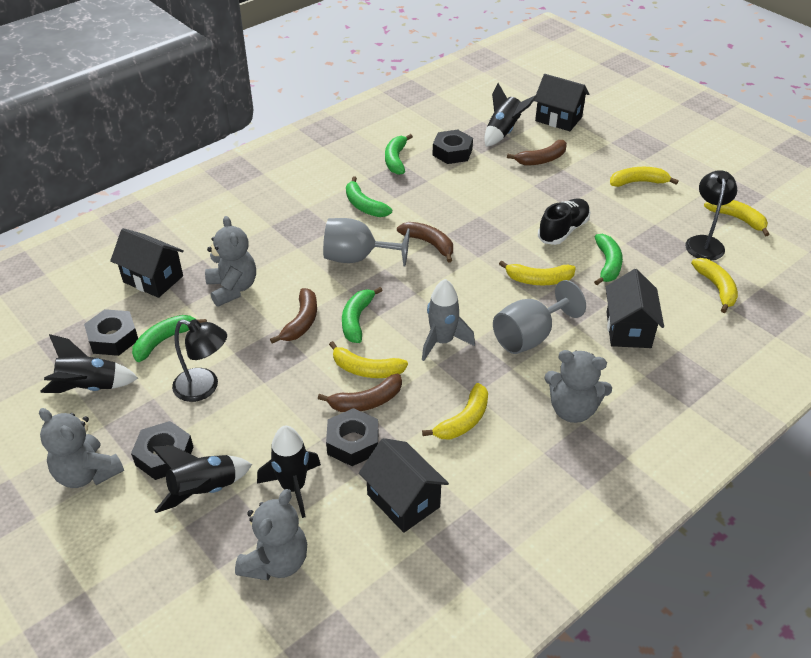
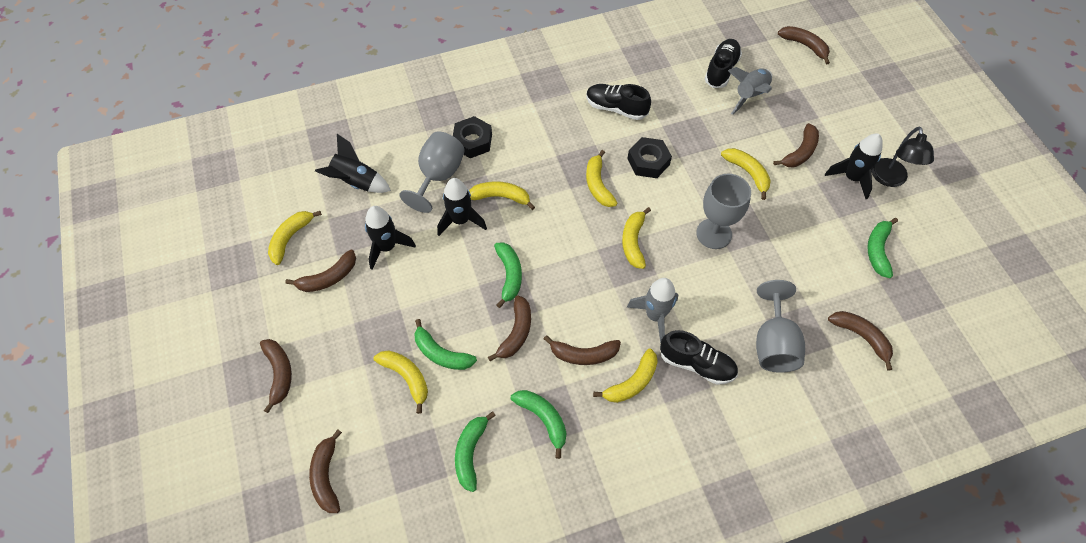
black house: 4 -> 0
black lamp: 2 -> 1
black nut: 4 -> 2
black shoe: 1 -> 3
brown banana: 4 -> 8
grey goblet: 2 -> 3
grey rocket: 1 -> 2
grey teddy bear: 4 -> 0
yellow banana: 6 -> 7

